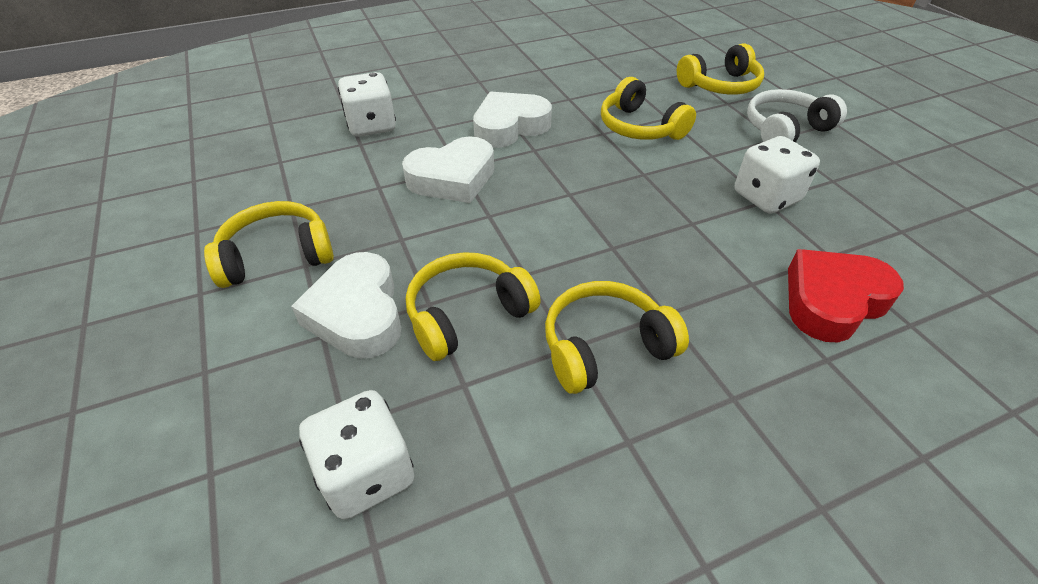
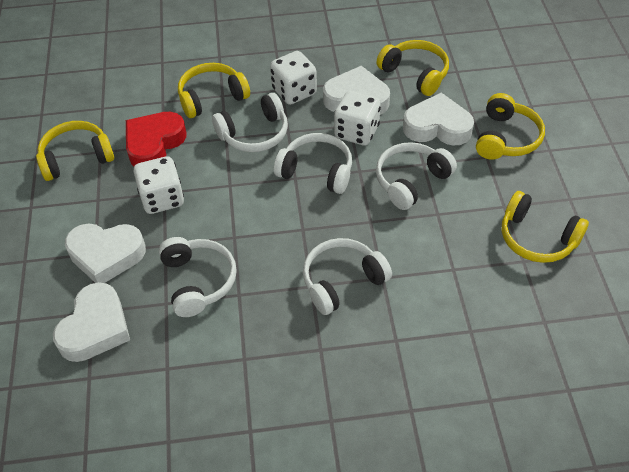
white headphones: 1 -> 5
white heart: 3 -> 4

